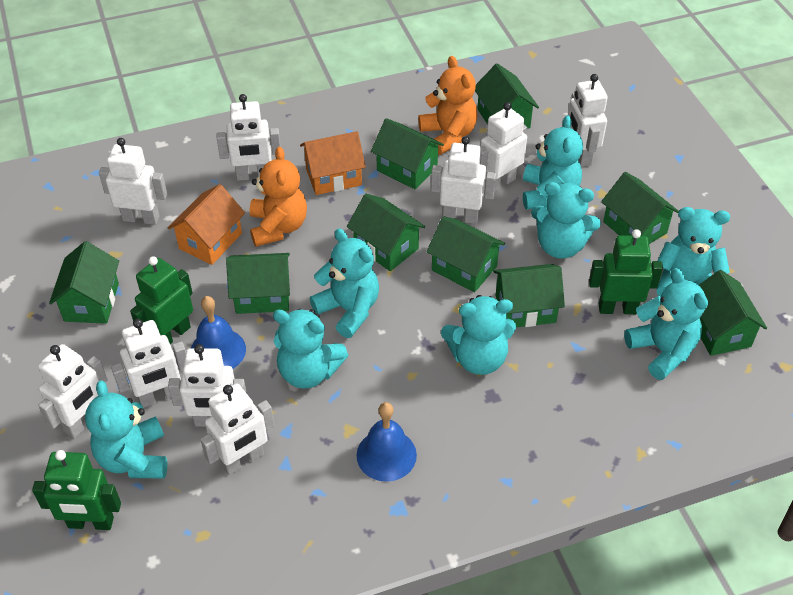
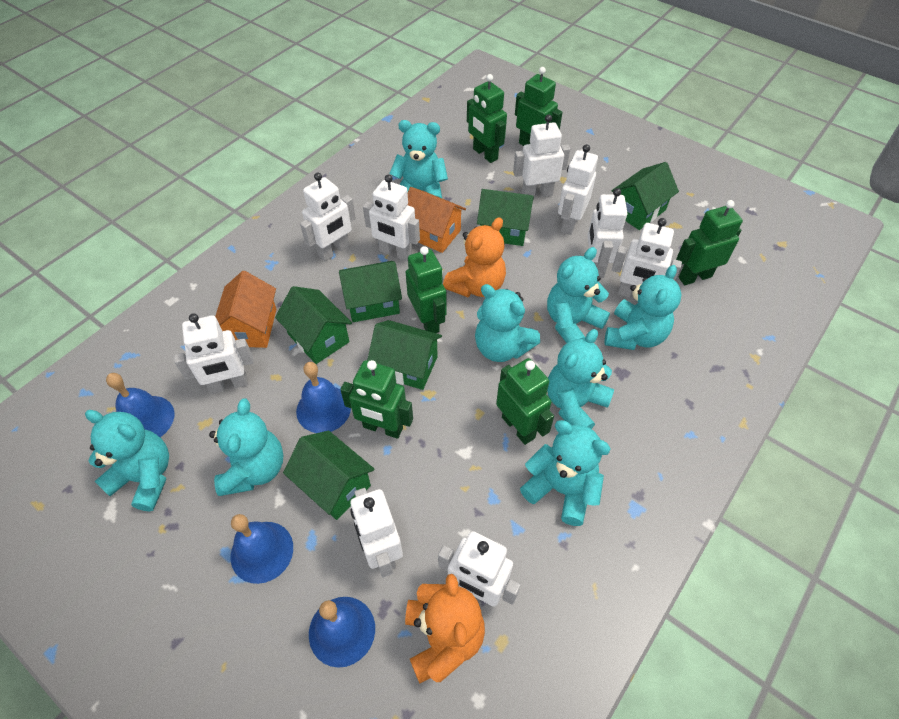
blue bell: 2 -> 4
green house: 9 -> 6
green robot: 3 -> 6

